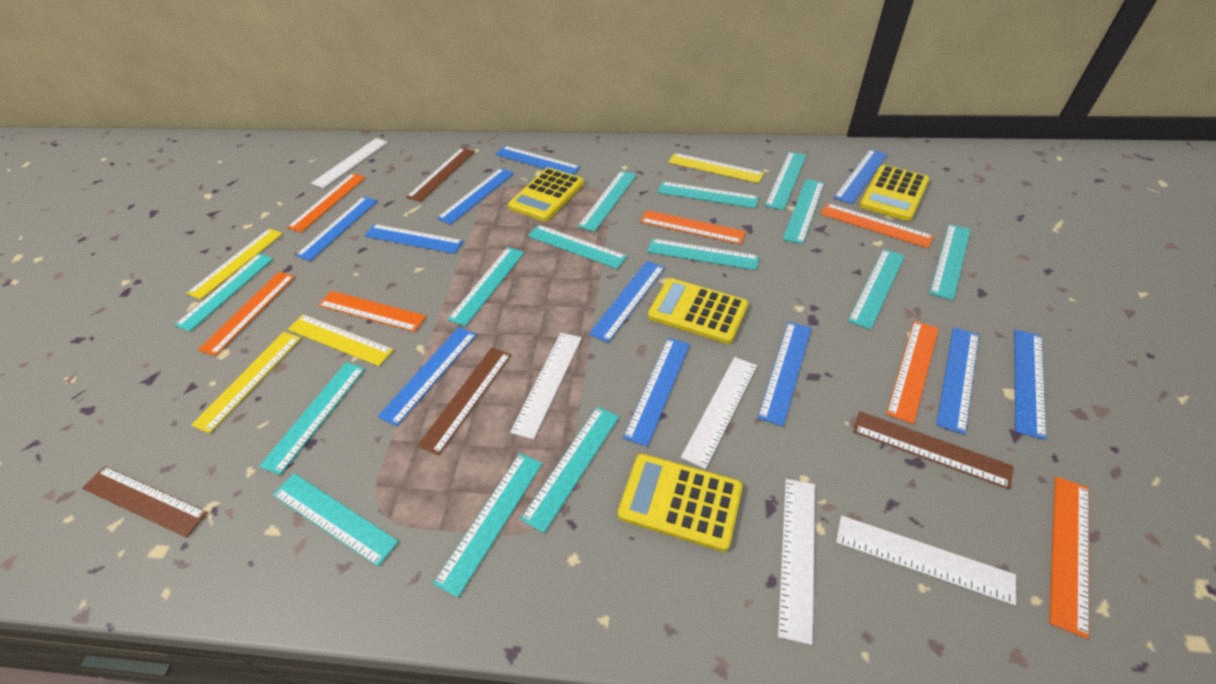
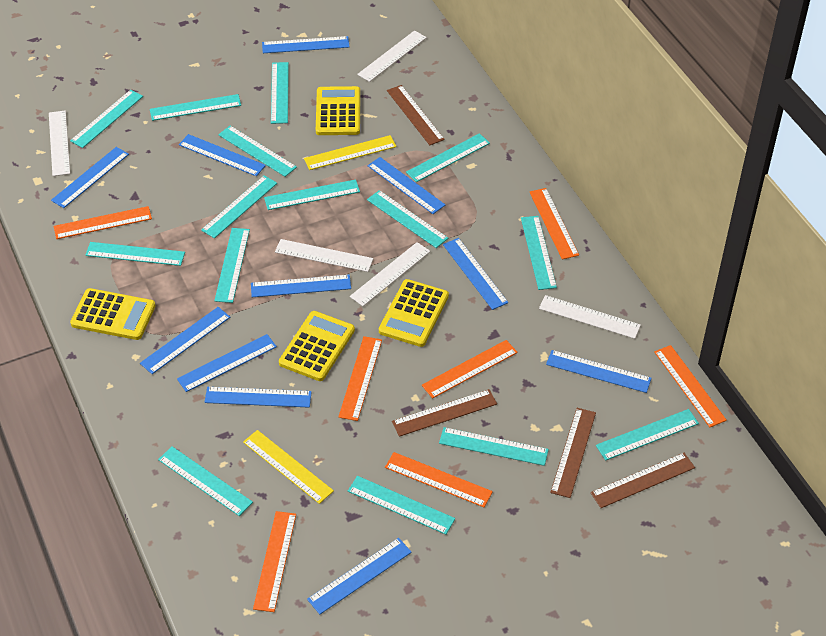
turquoise ruler: 14 -> 15
yellow ruler: 4 -> 2

